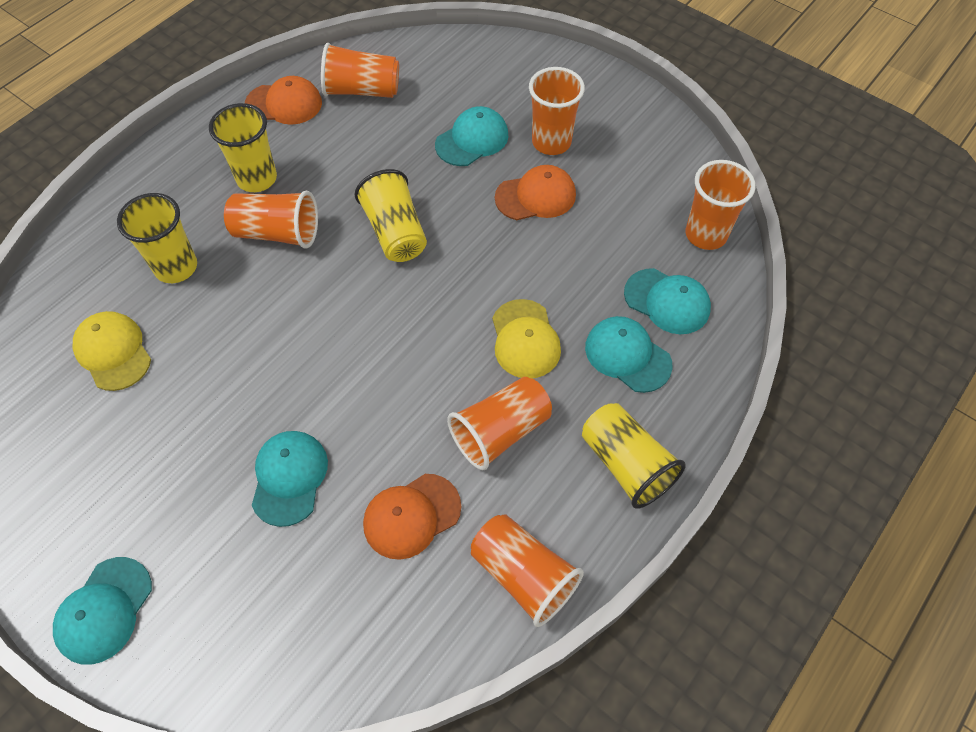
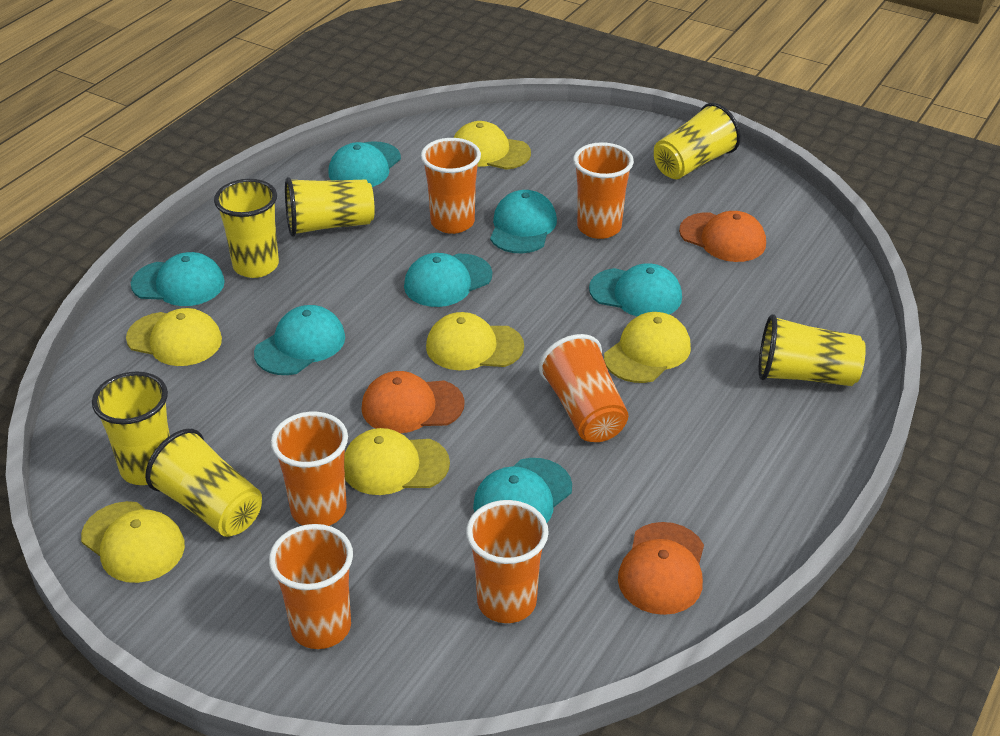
turquoise cap: 5 -> 7
yellow cap: 2 -> 6
yellow cup: 4 -> 6

